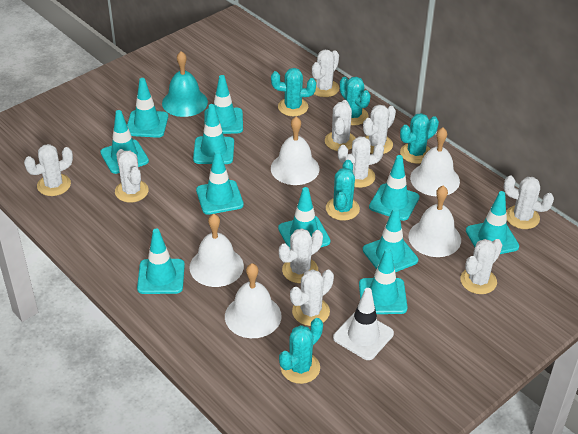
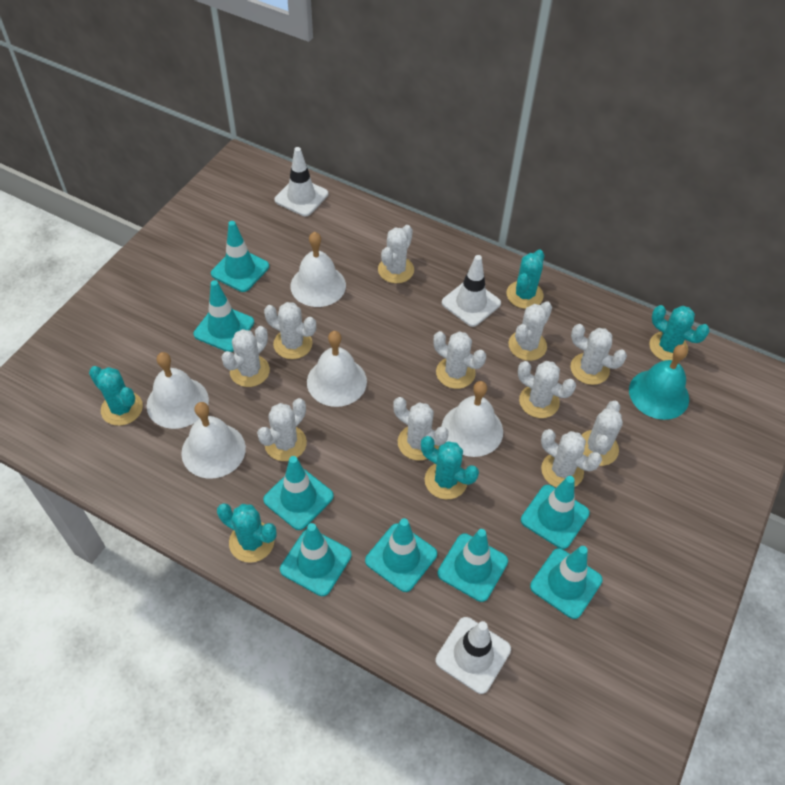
turquoise traffic cone: 11 -> 8
white cactus: 10 -> 11
white traffic cone: 1 -> 3

